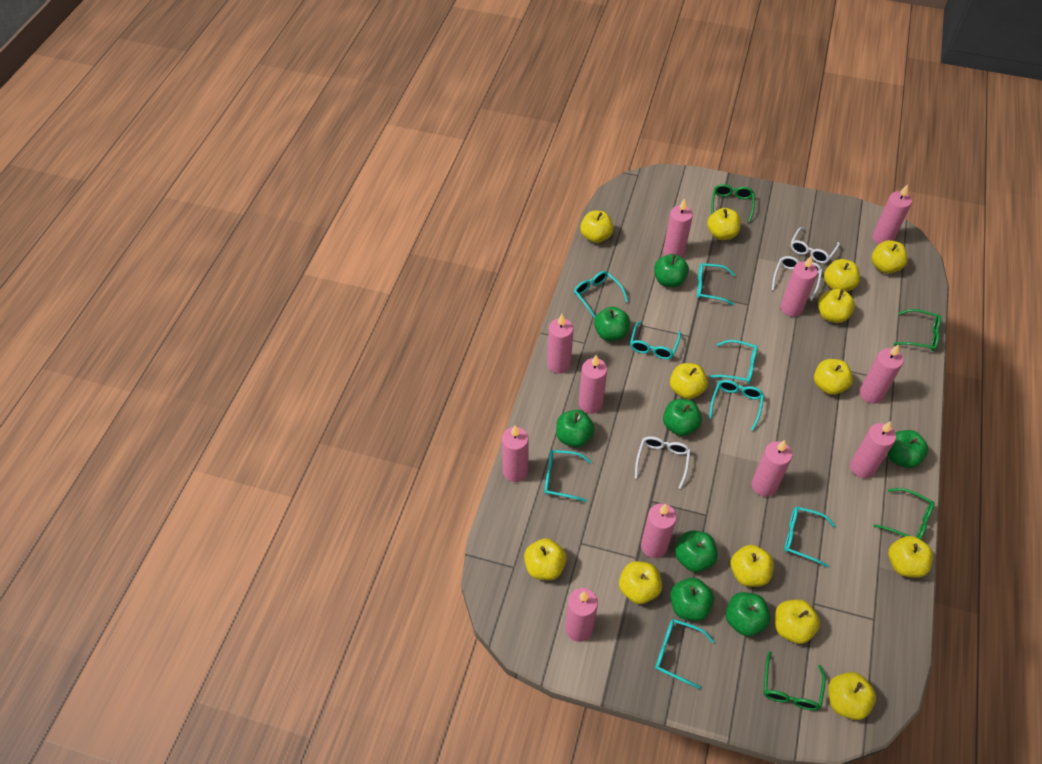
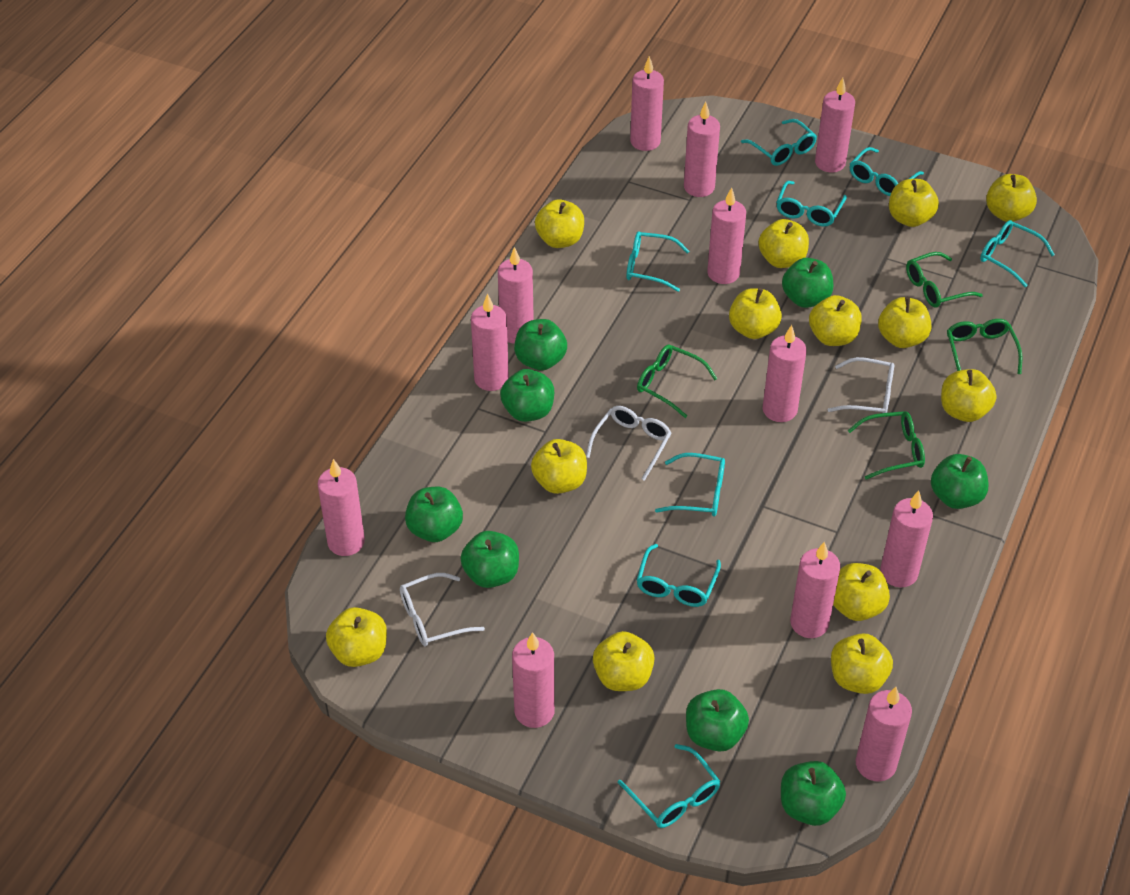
pink candle: 11 -> 12

